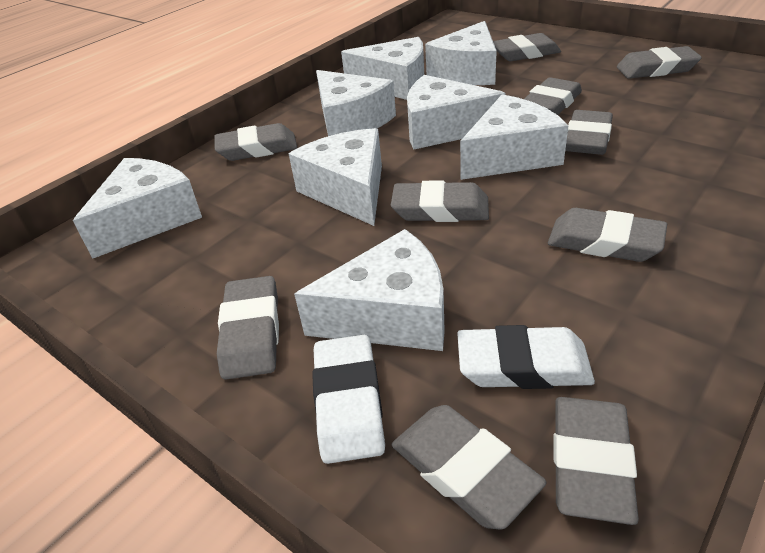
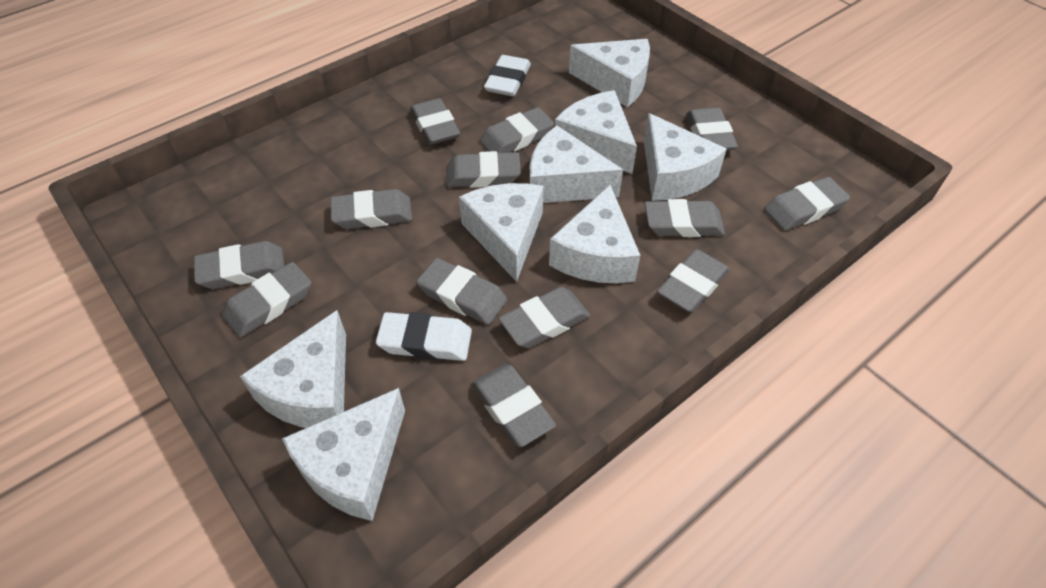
grey eraser: 10 -> 13

